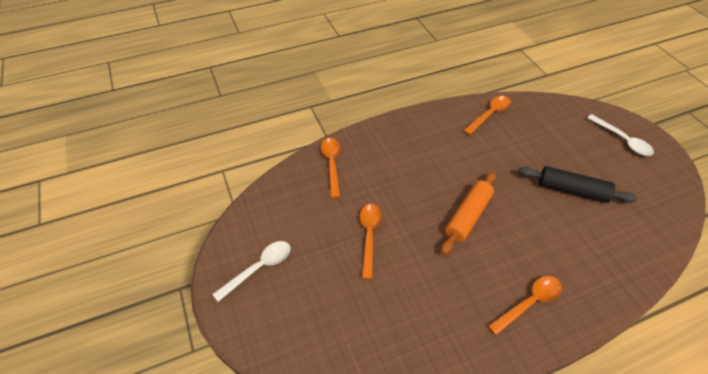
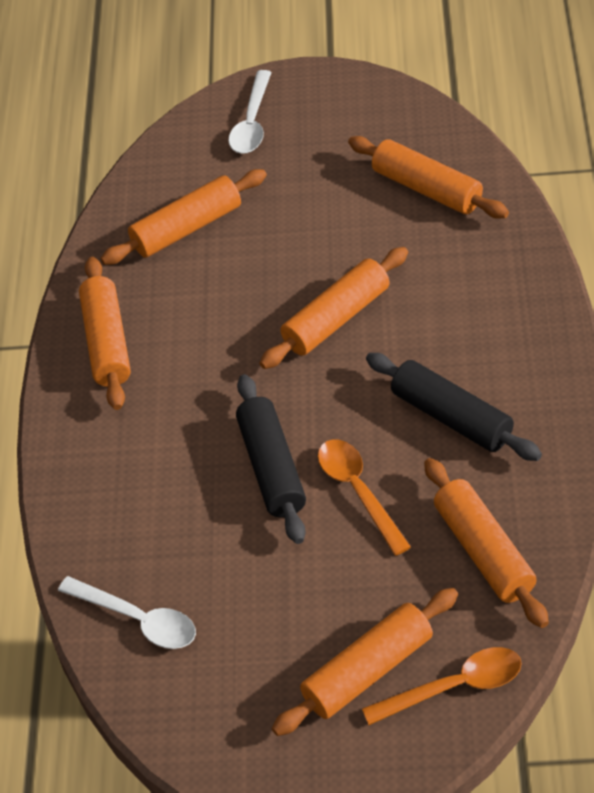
black rolling pin: 1 -> 2
orange rolling pin: 1 -> 6
orange spoon: 4 -> 2

